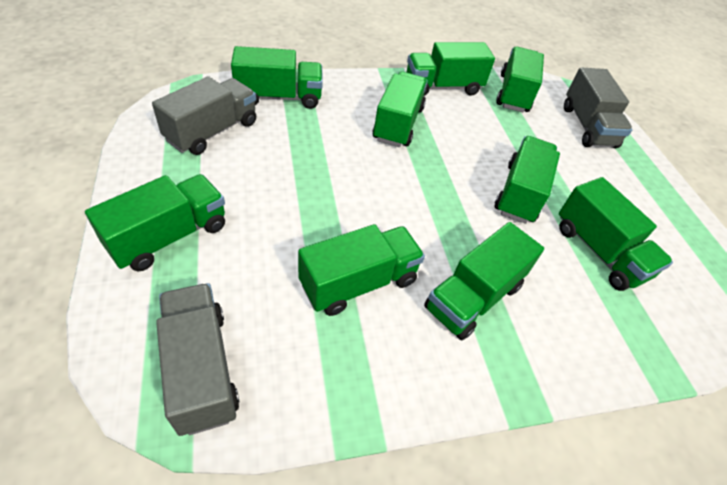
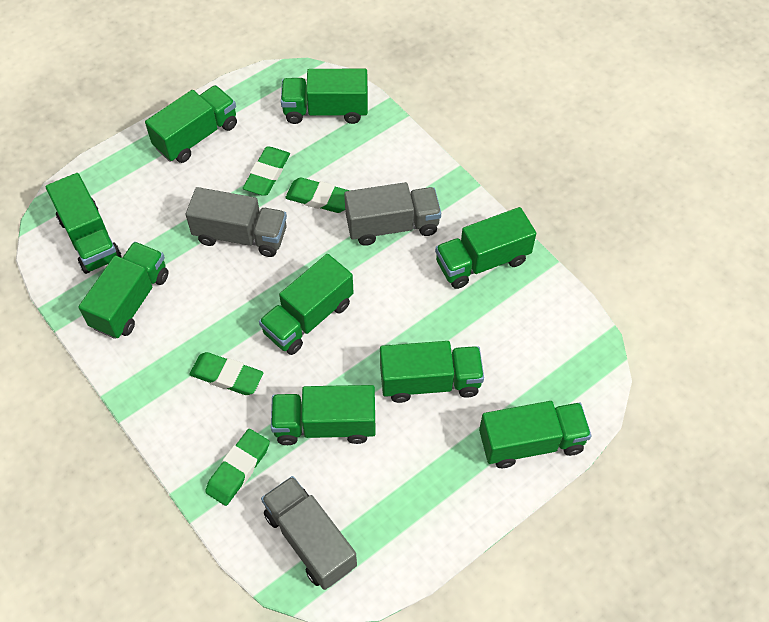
green eraser: 0 -> 4

